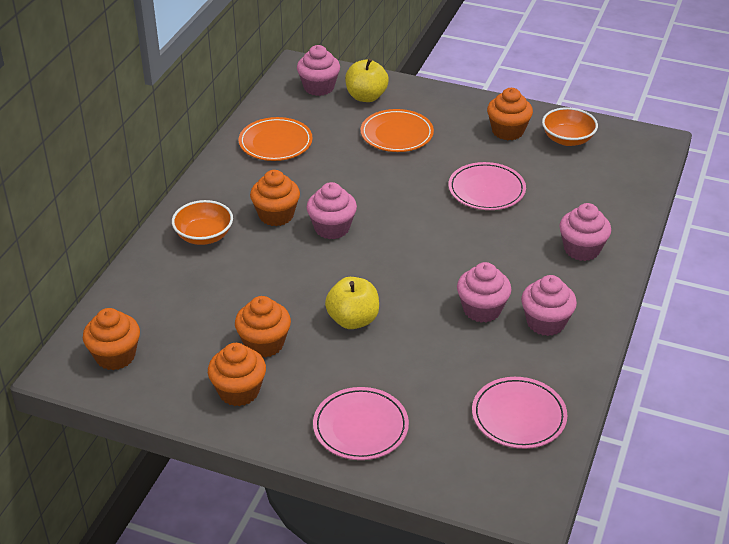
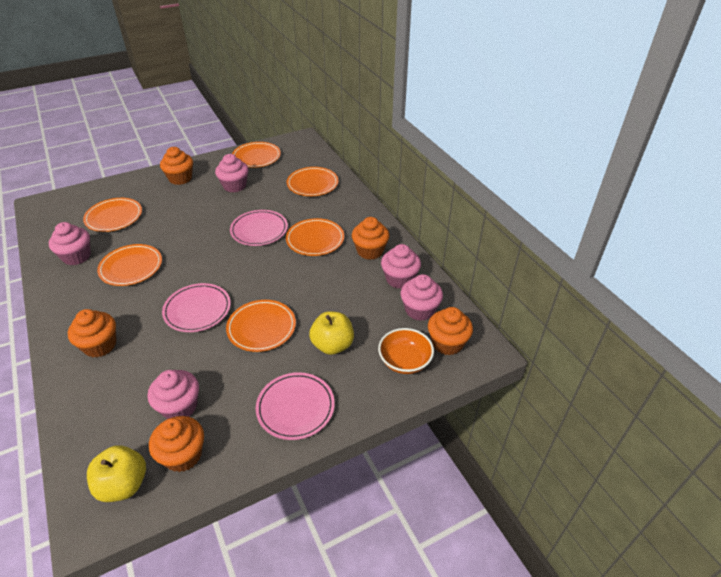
orange bowl: 2 -> 1
orange plate: 2 -> 6

